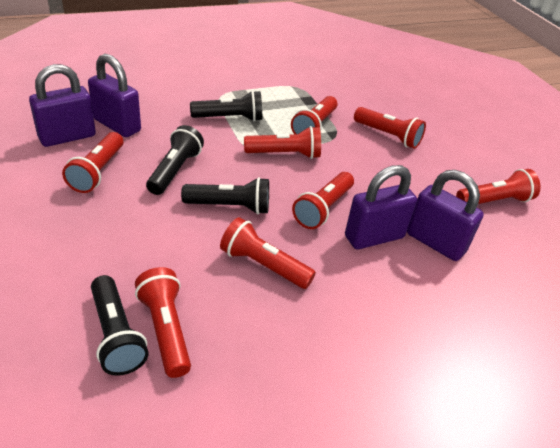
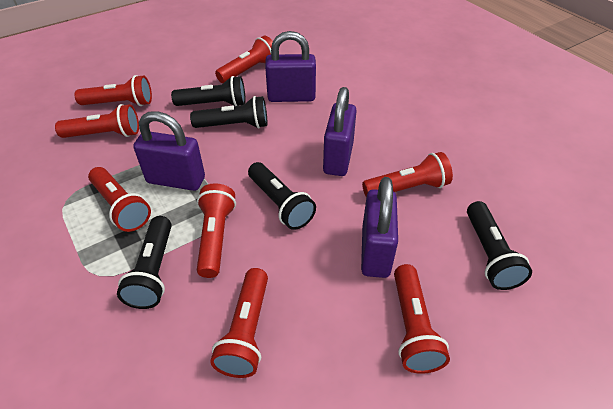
black flashlight: 4 -> 5

